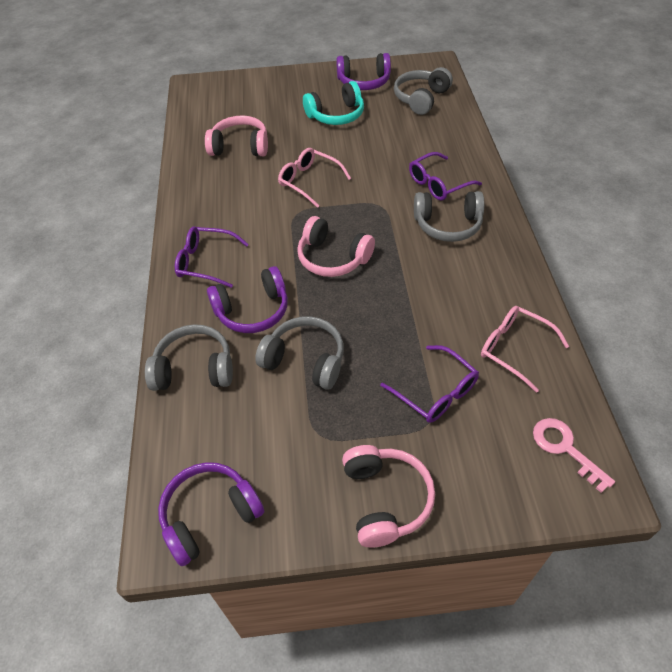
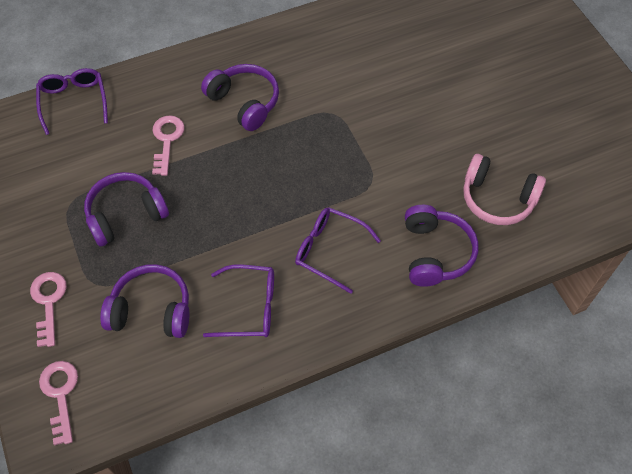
grey headphones: 4 -> 0
pink glasses: 2 -> 0
pink headphones: 3 -> 1
pink key: 1 -> 3
purple headphones: 3 -> 4
turquoise headphones: 1 -> 0

